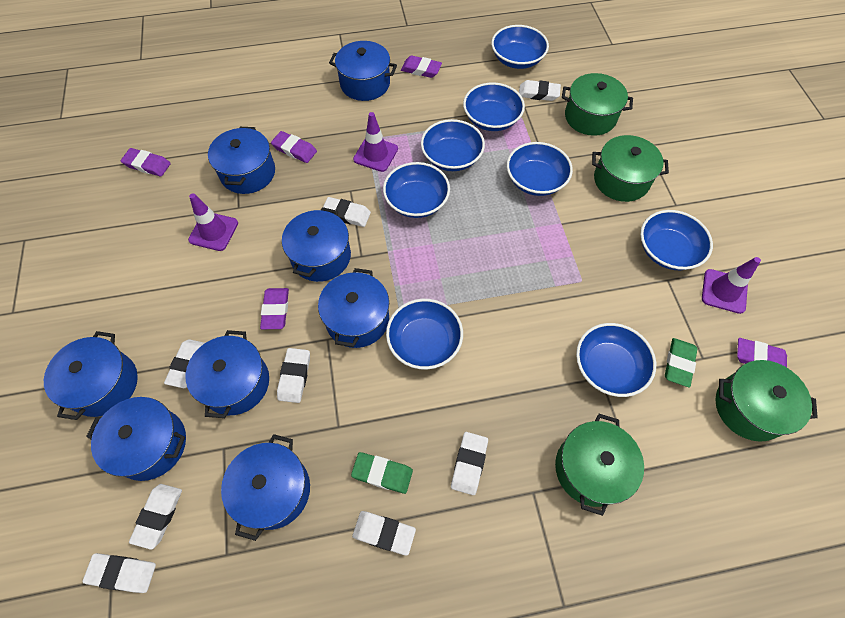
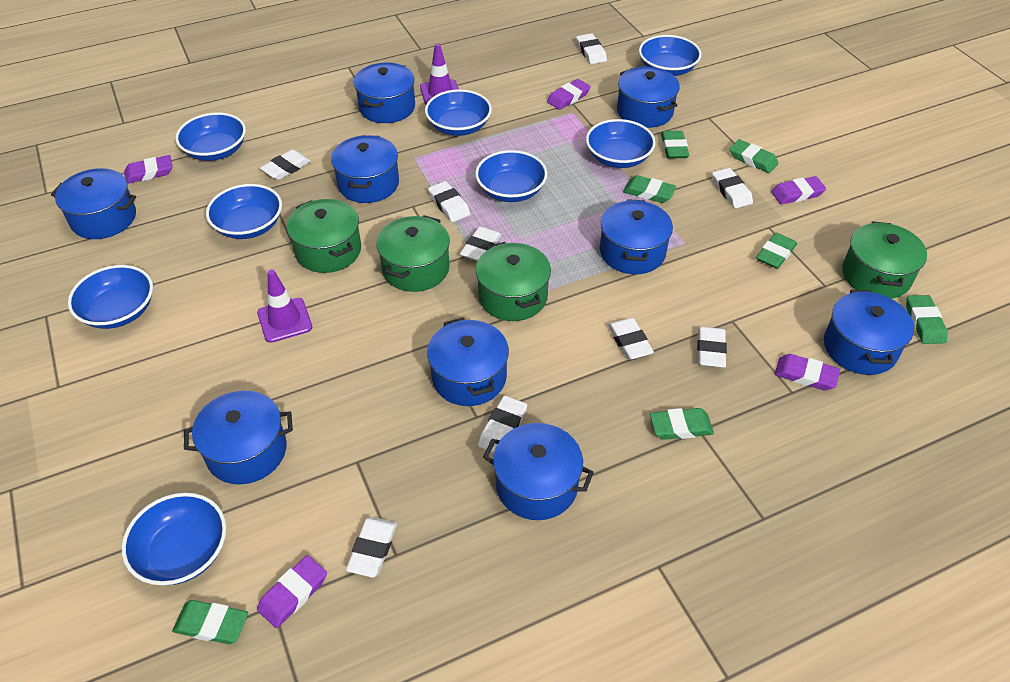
blue pot: 8 -> 9
green eraser: 2 -> 7
purple traffic cone: 3 -> 2
white eraser: 8 -> 9

